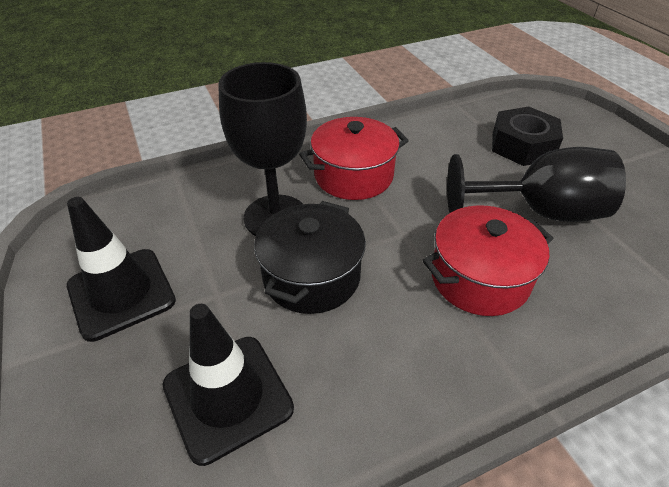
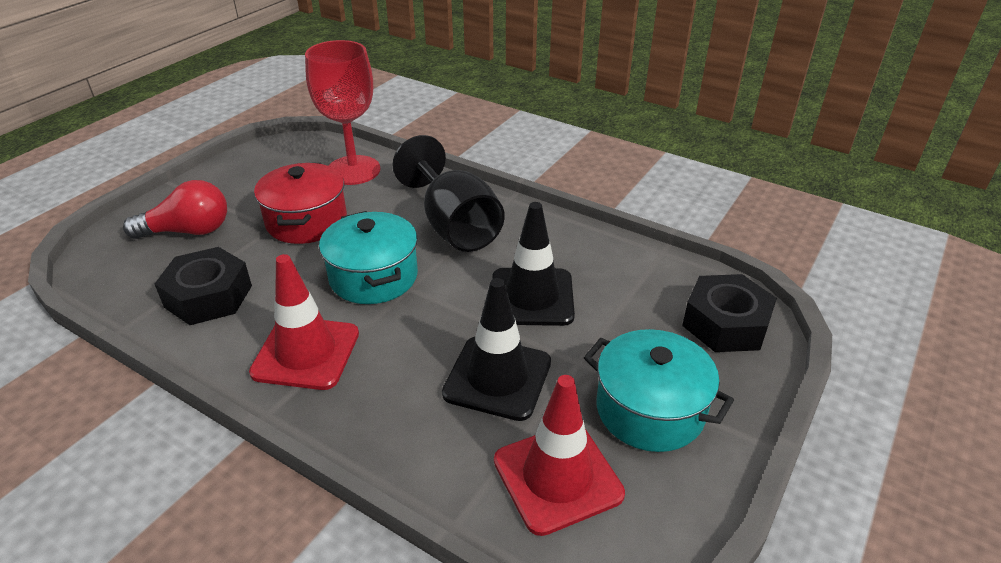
black goblet: 2 -> 1
black nut: 1 -> 2
black pot: 1 -> 0
red goblet: 0 -> 1
red light bulb: 0 -> 1
red pot: 2 -> 1
red traffic cone: 0 -> 2
turquoise pot: 0 -> 2

